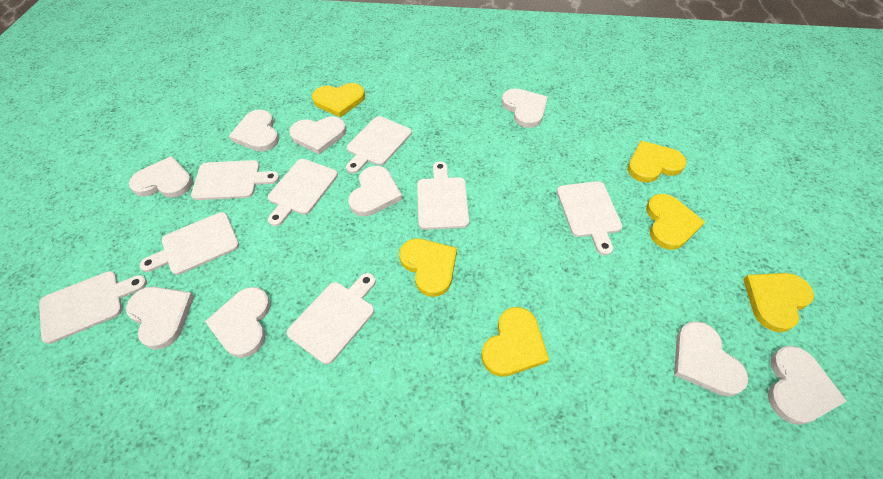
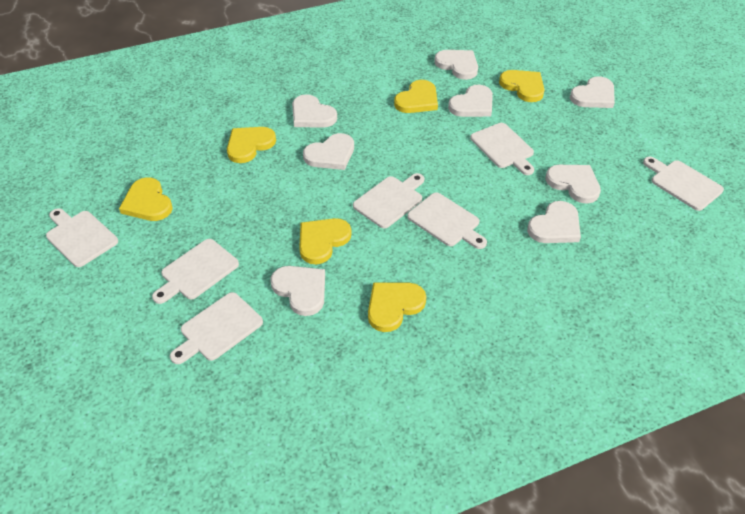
white cutting board: 8 -> 7
white heart: 9 -> 8

